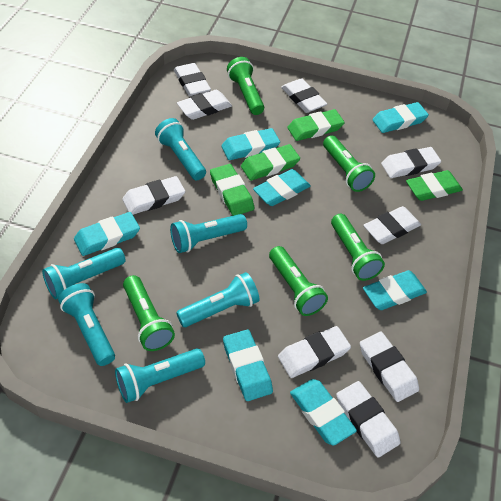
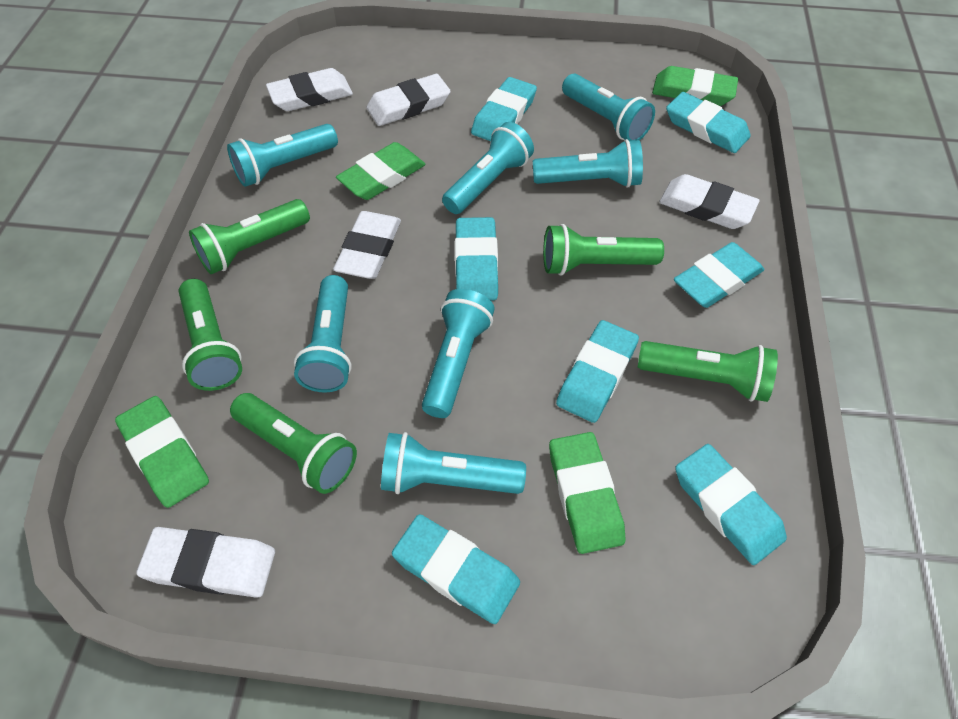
turquoise flashlight: 6 -> 7
white eraser: 9 -> 5

